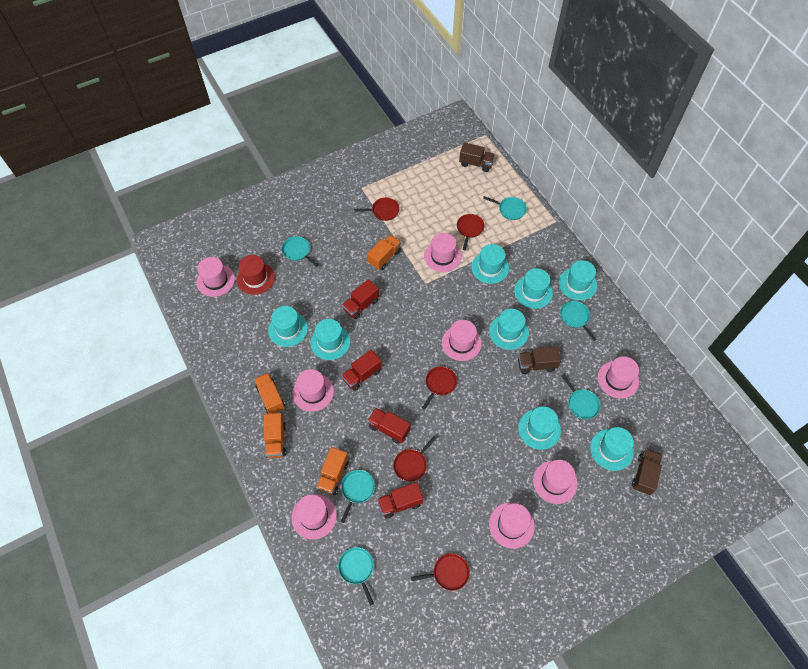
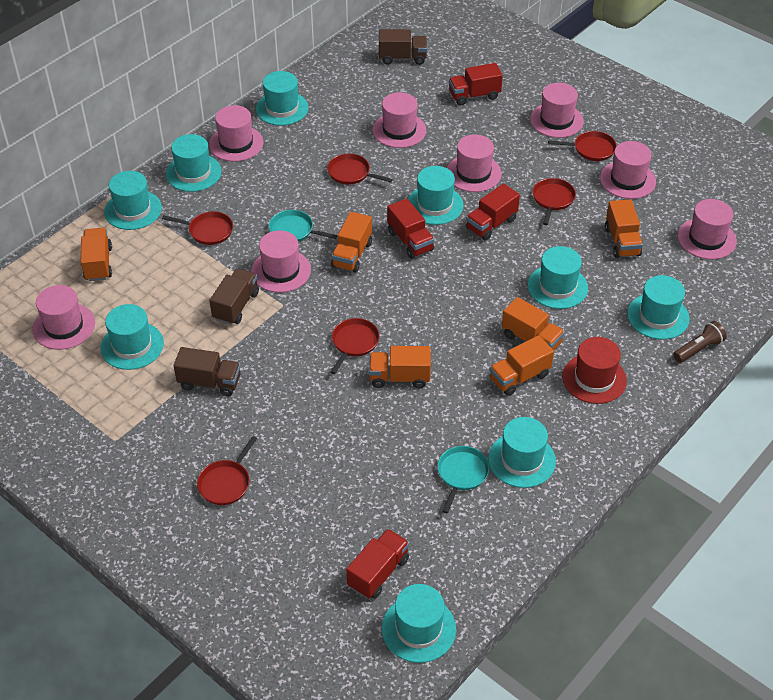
brown flashlight: 0 -> 1
orange truck: 4 -> 6
red pan: 5 -> 6
turquoise hat: 8 -> 9
turquoise pan: 6 -> 2

